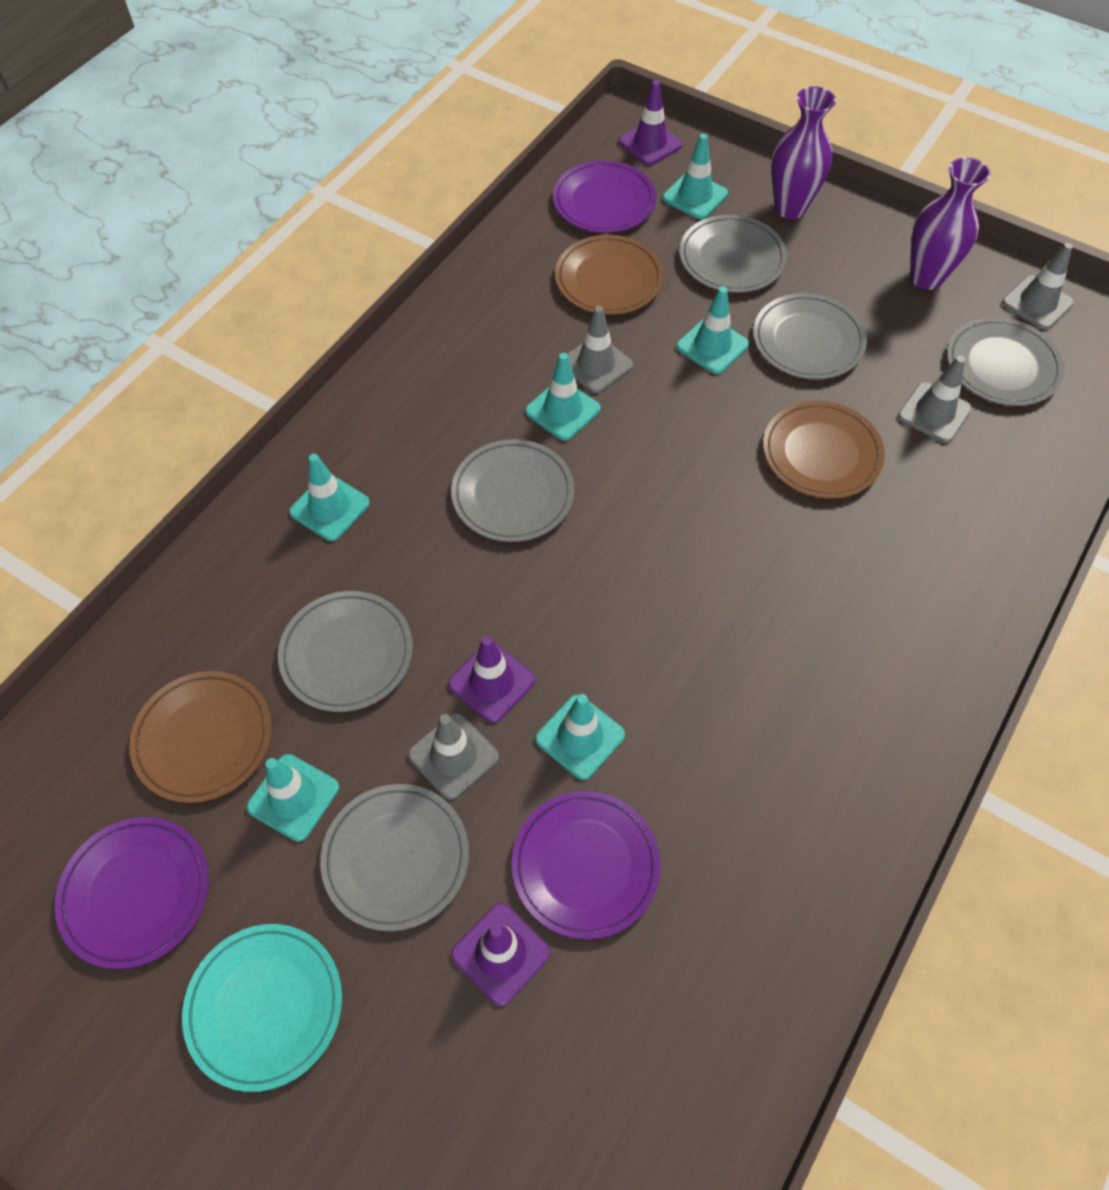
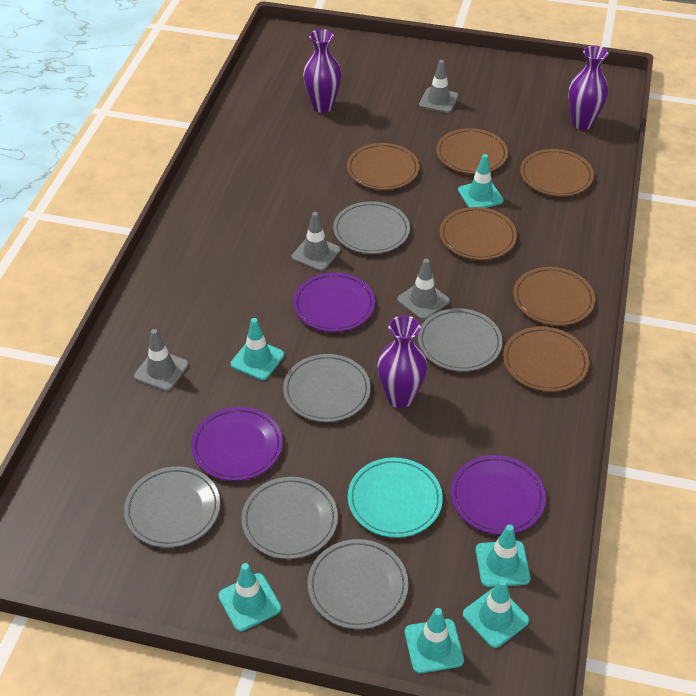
brown plate: 3 -> 6
purple traffic cone: 3 -> 0
purple vase: 2 -> 3

